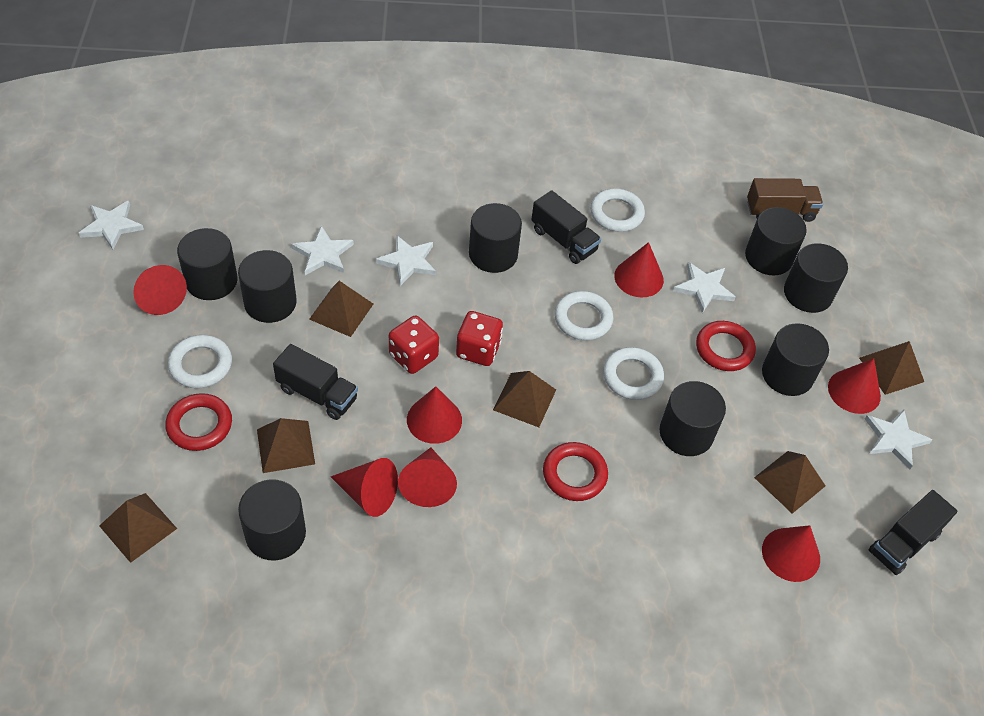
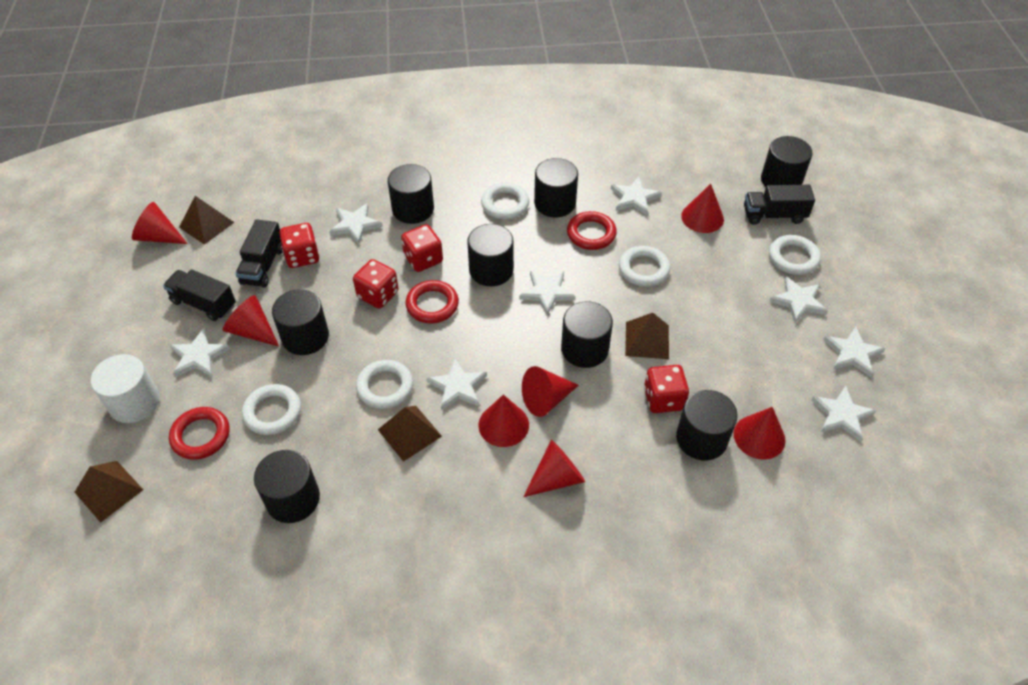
brown pyramid: 6 -> 4
brown truck: 1 -> 0
red dice: 2 -> 4
white cylinder: 0 -> 1
white ring: 4 -> 5
white star: 5 -> 8

